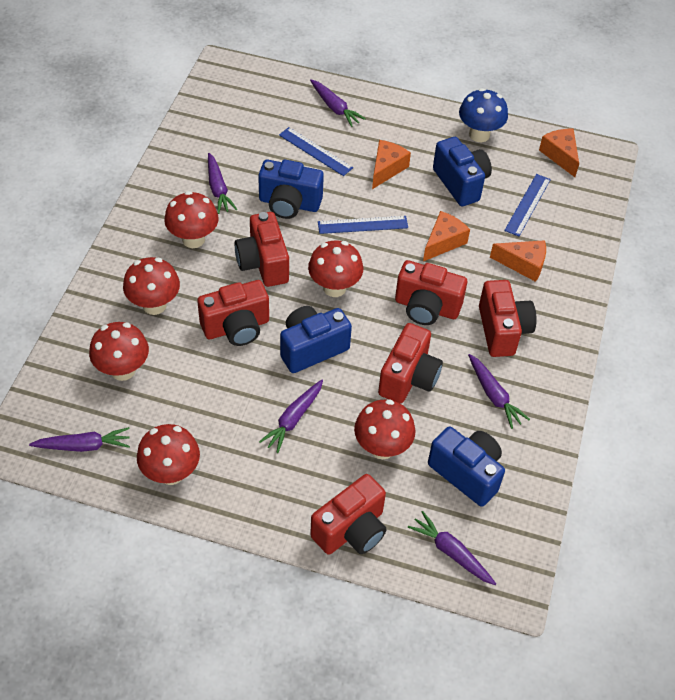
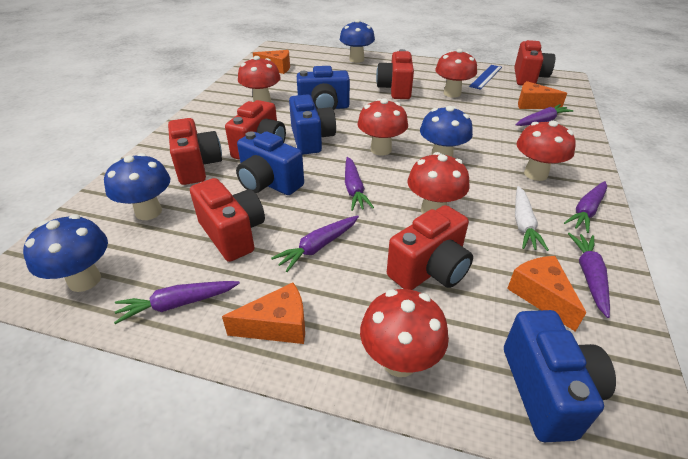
blue mushroom: 1 -> 4
blue ruler: 3 -> 1
white carrot: 0 -> 1

